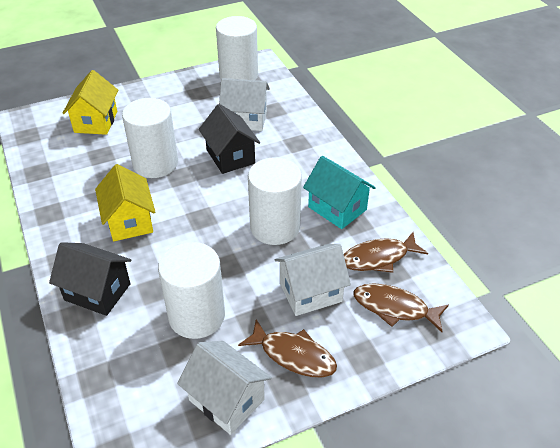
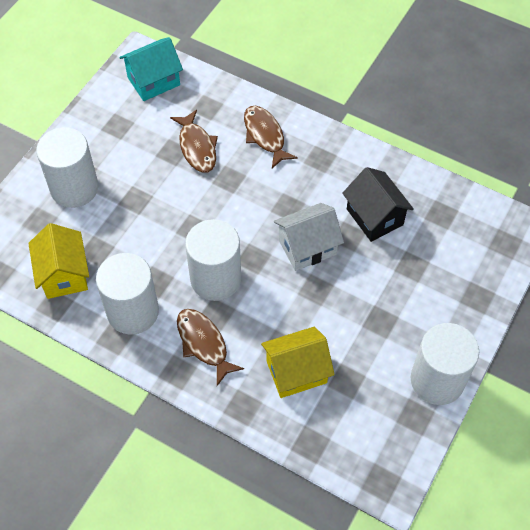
black house: 2 -> 1
white house: 3 -> 1

